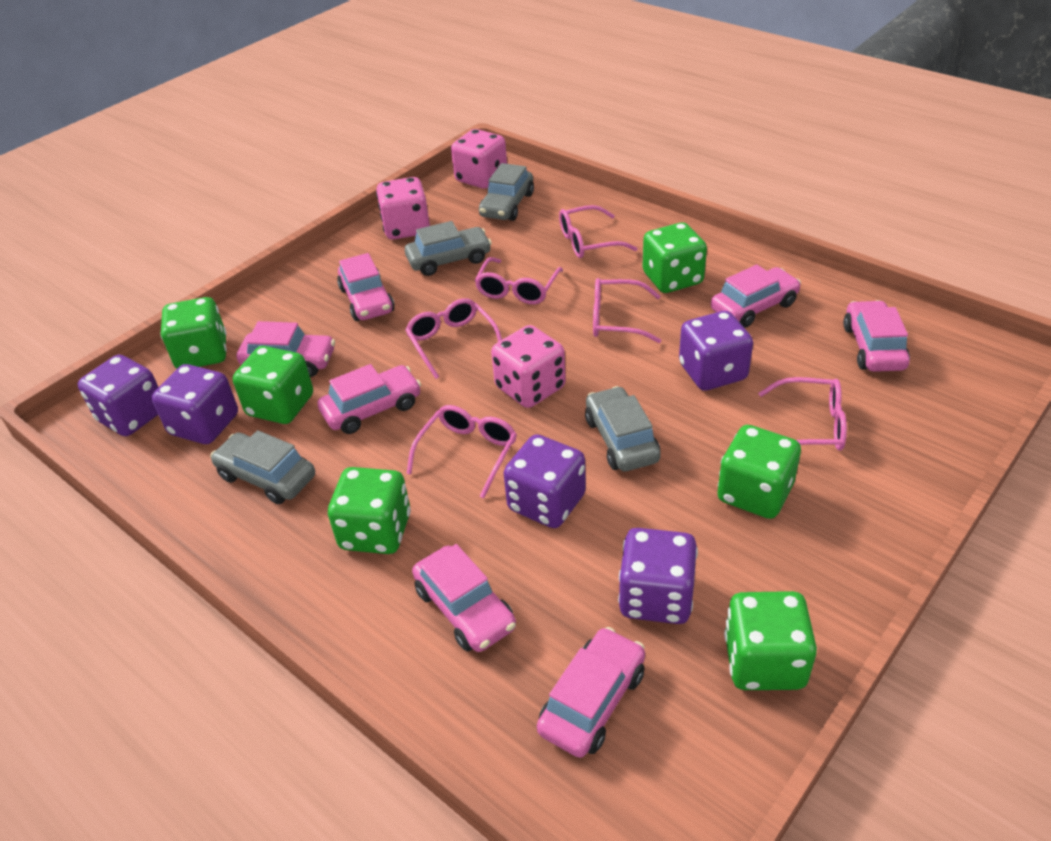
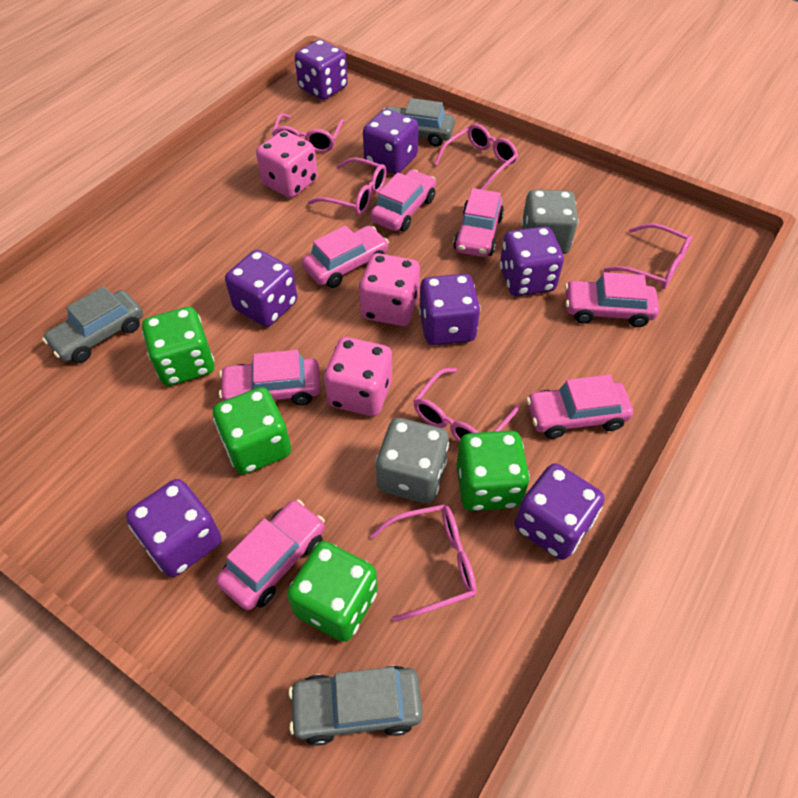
green dice: 6 -> 4
grey car: 4 -> 3
grey dice: 0 -> 2
purple dice: 5 -> 7

